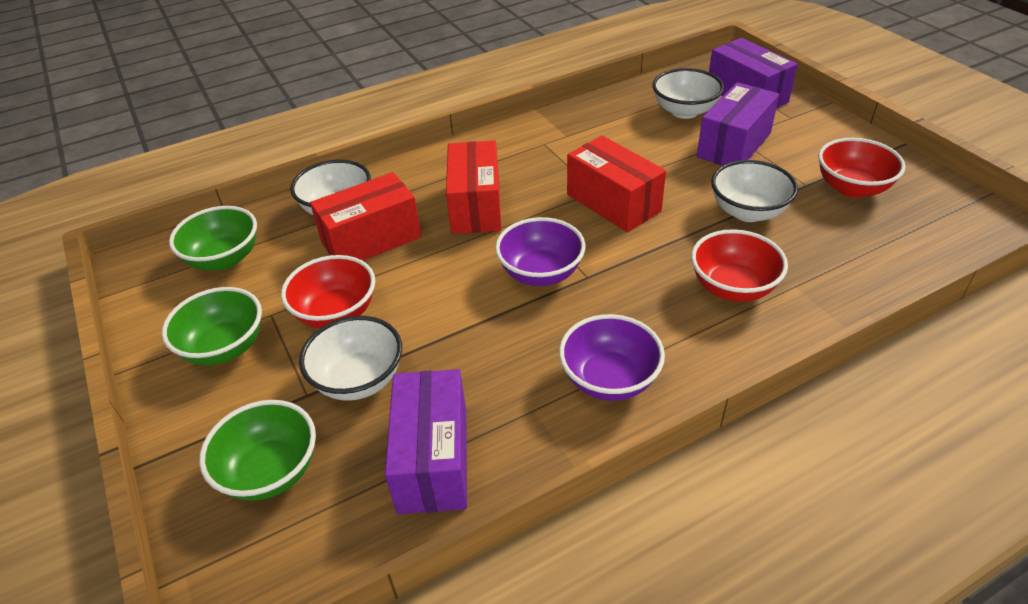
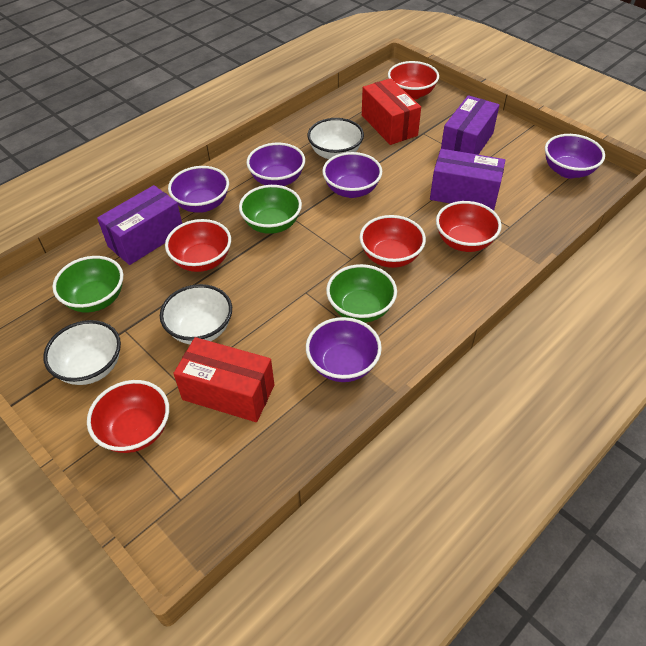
purple bowl: 2 -> 5
red bowl: 3 -> 5
red box: 3 -> 2
white bowl: 4 -> 3

